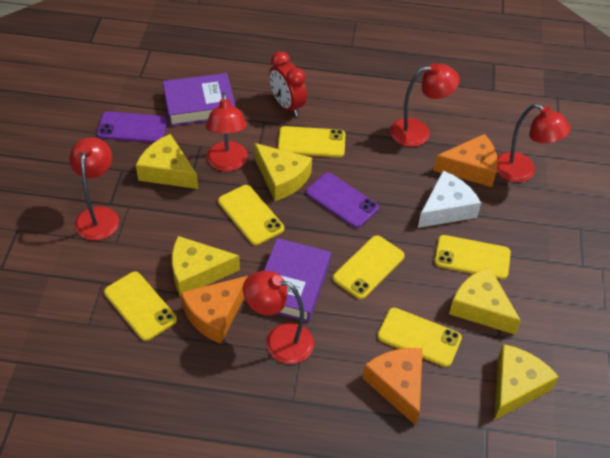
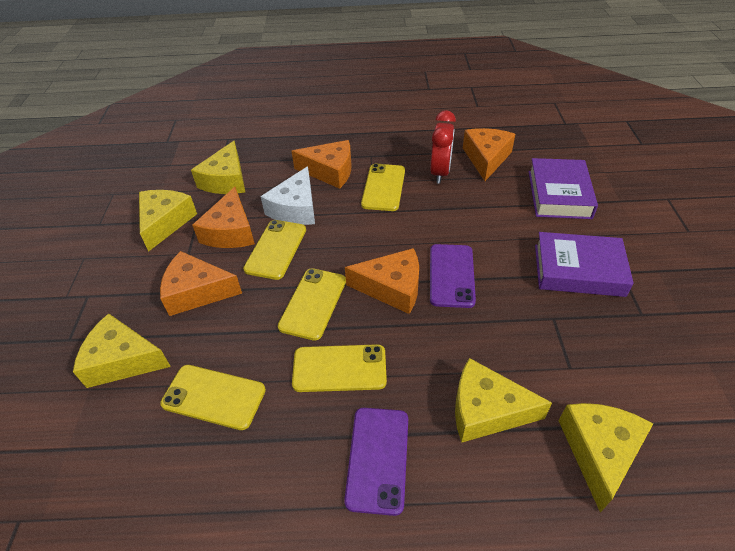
orange cheese: 3 -> 5
red lamp: 5 -> 0
yellow phone: 6 -> 5

